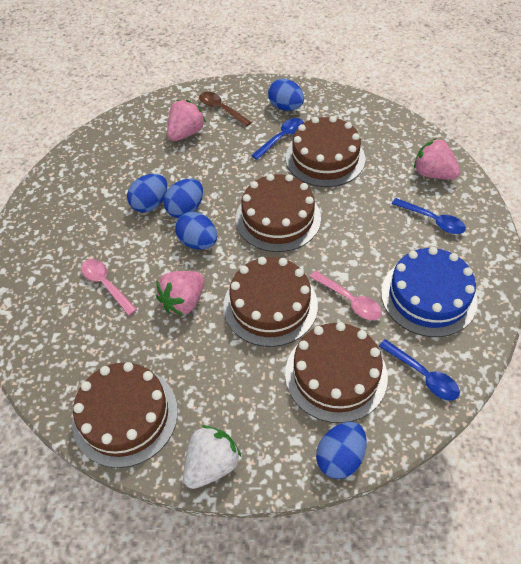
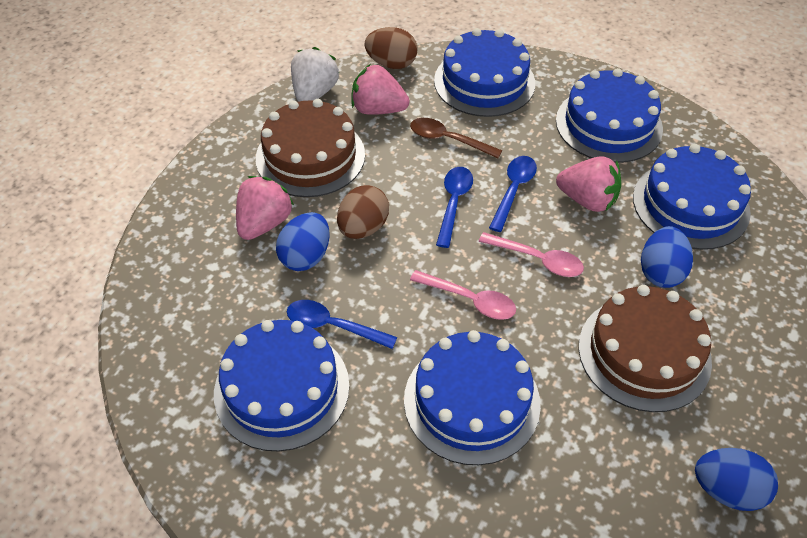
blue cake: 1 -> 5
blue egg: 5 -> 3
brown cake: 5 -> 2
brown egg: 0 -> 2

